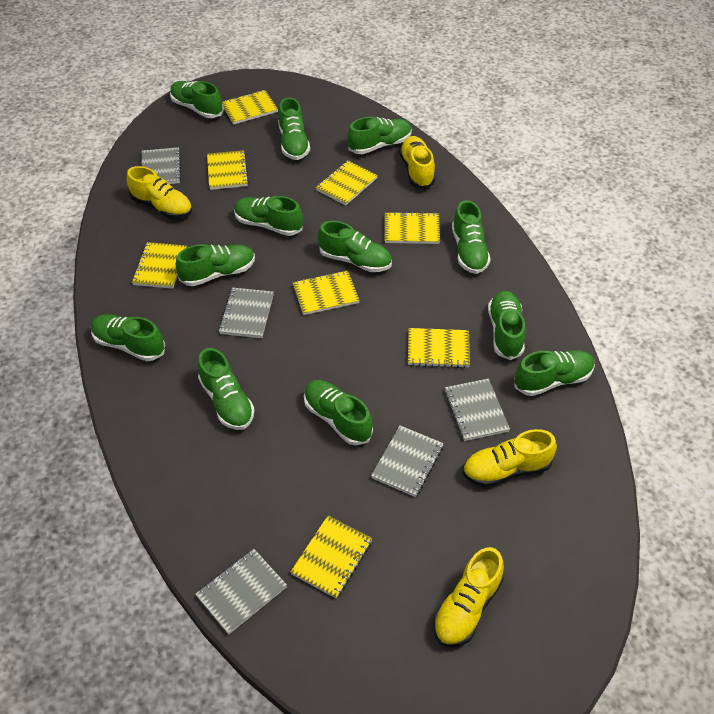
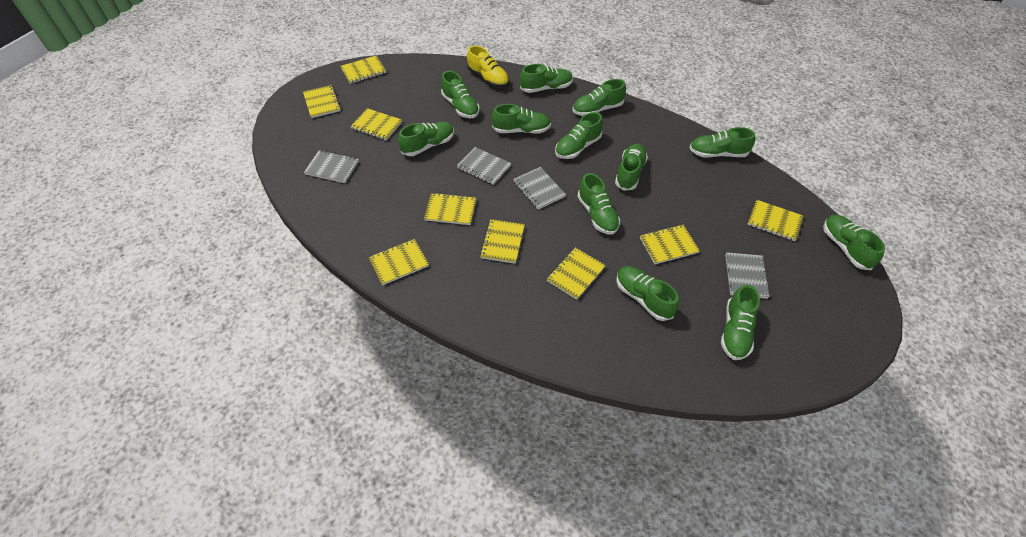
grey notebook: 5 -> 4
yellow notebook: 8 -> 9
yellow shoe: 4 -> 1

